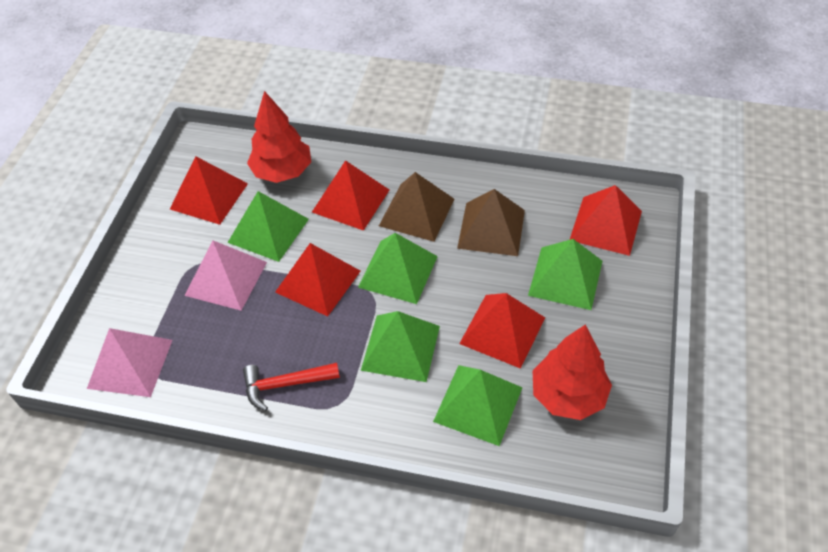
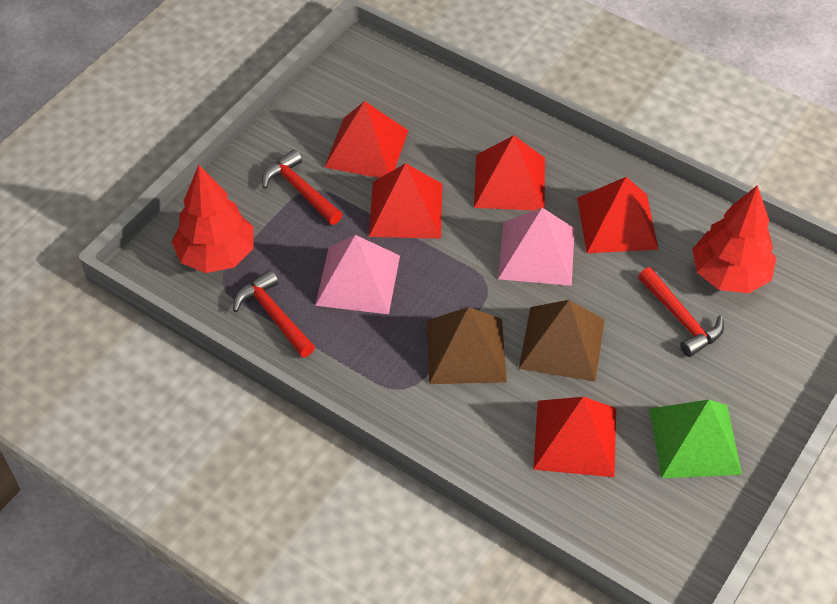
green pyramid: 5 -> 1
red hammer: 1 -> 3

